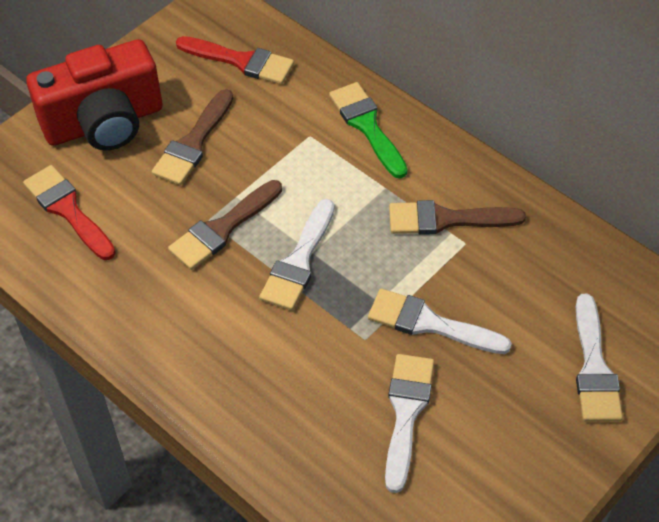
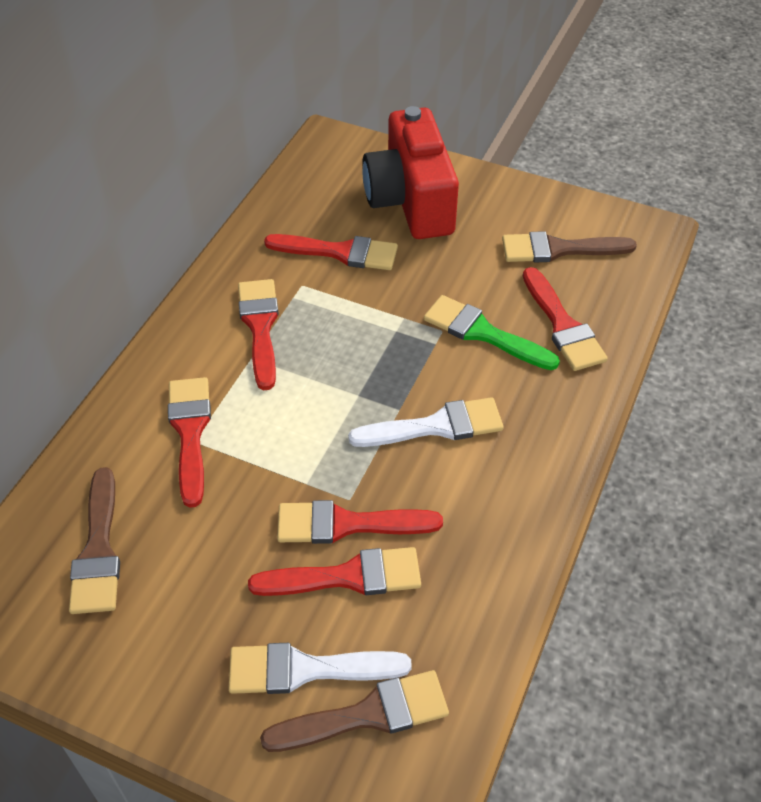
red brush: 2 -> 6
white brush: 4 -> 2

